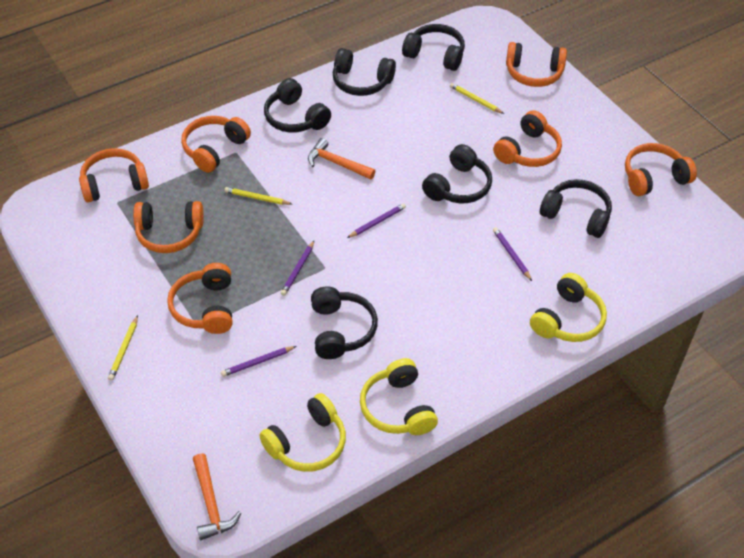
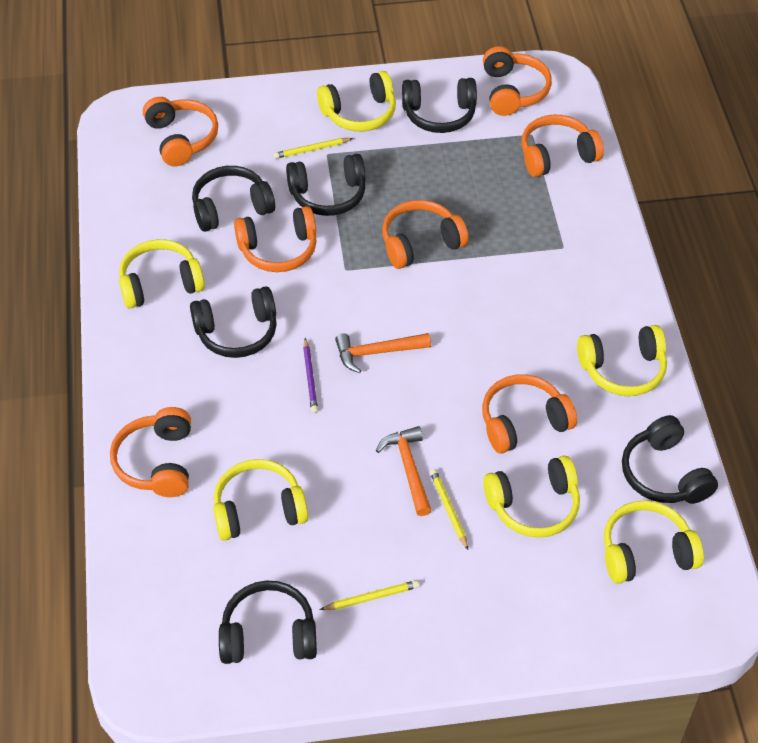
purple pencil: 4 -> 1
yellow headphones: 3 -> 6

